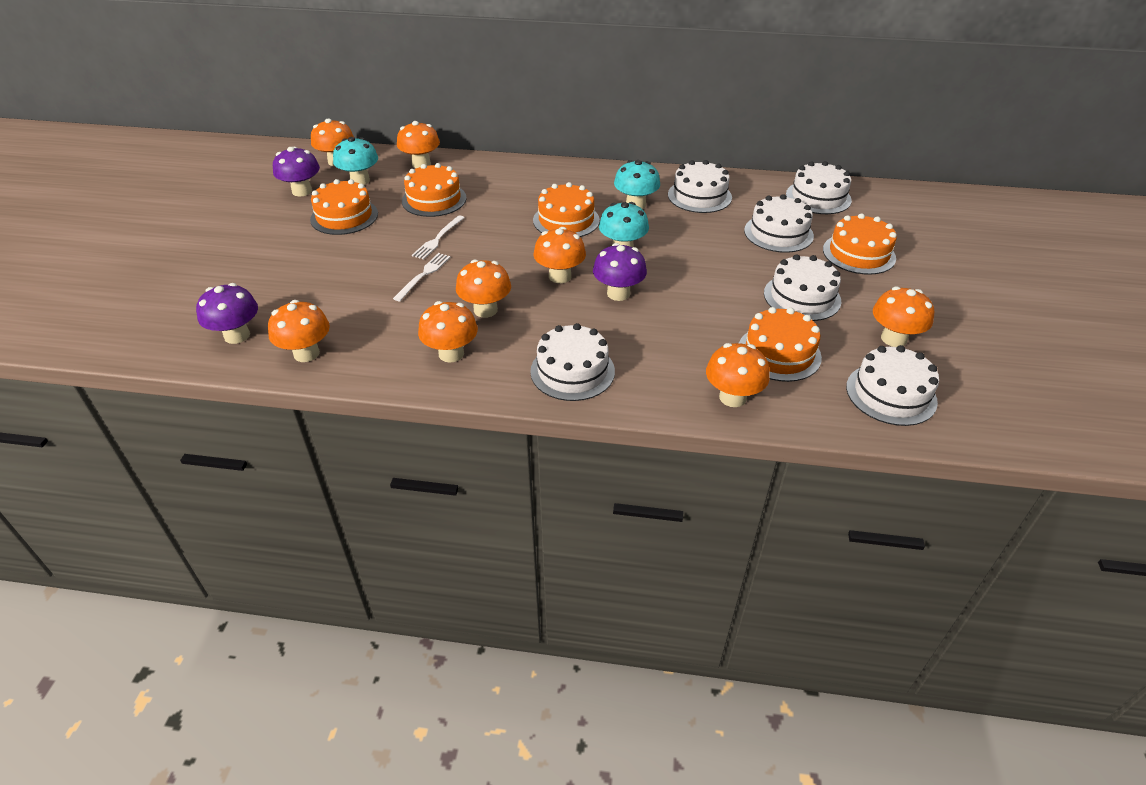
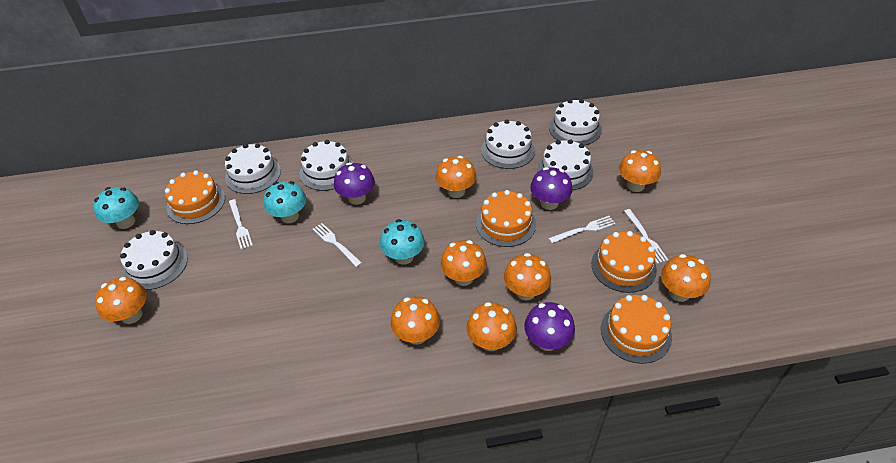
orange cake: 5 -> 4
white fork: 2 -> 4

